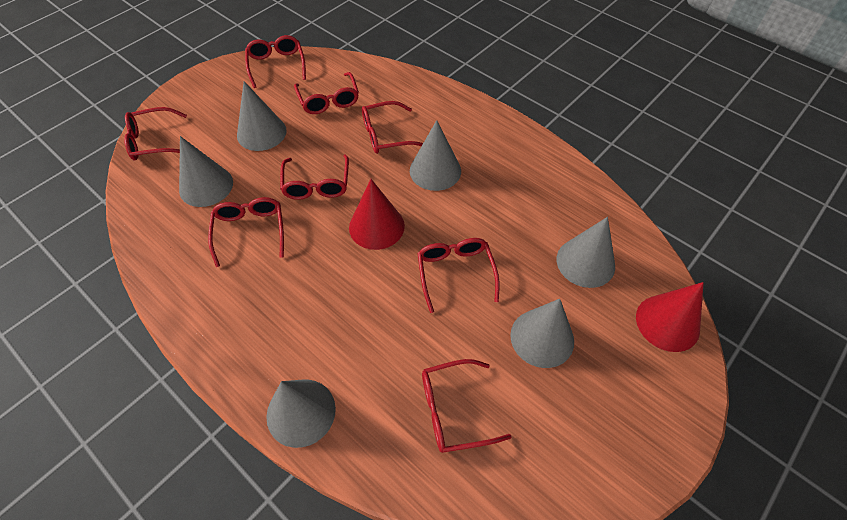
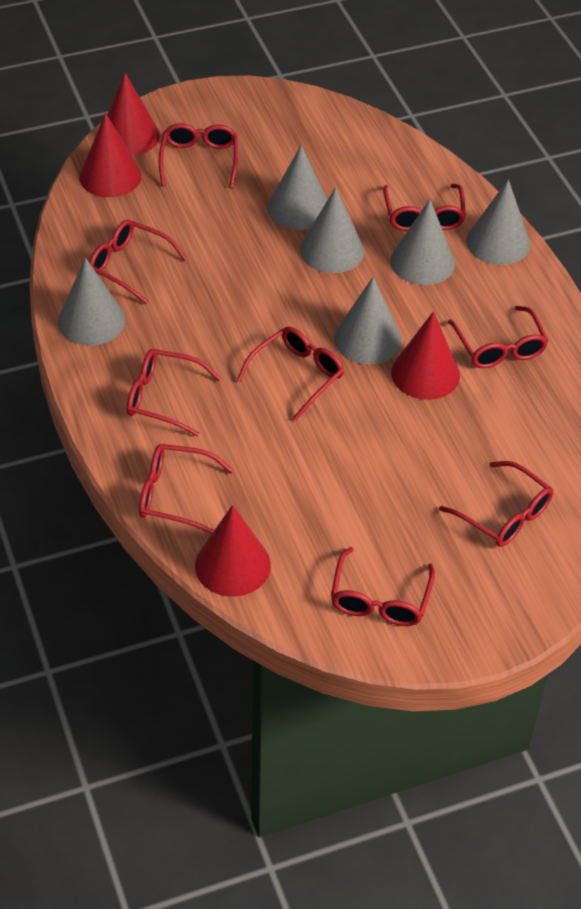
red cone: 2 -> 4
red glasses: 8 -> 9

